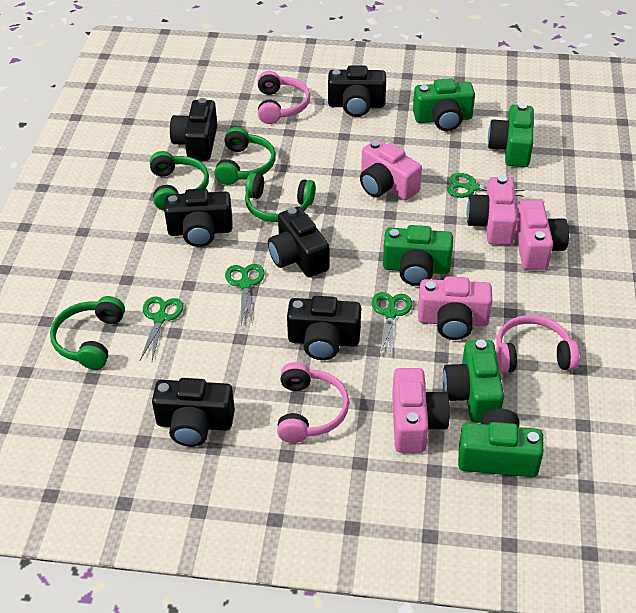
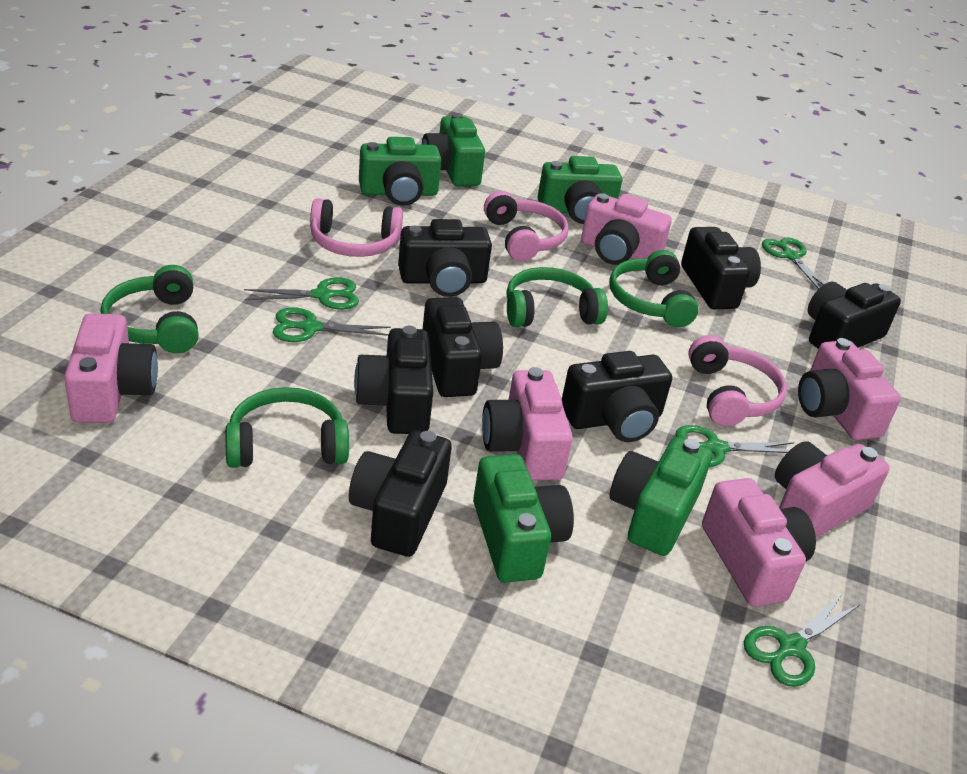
black camera: 6 -> 7
green scissors: 4 -> 5
pink camera: 5 -> 6

